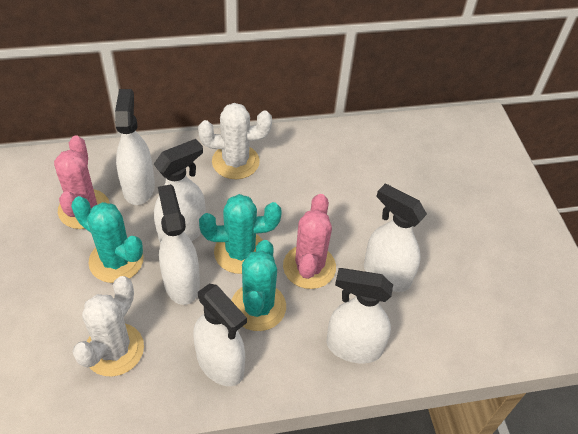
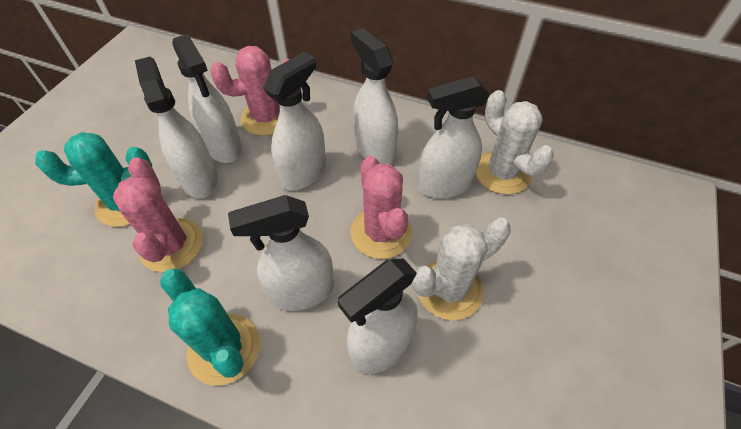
pink cactus: 2 -> 3
turquoise cactus: 3 -> 2
white spray bottle: 6 -> 7

